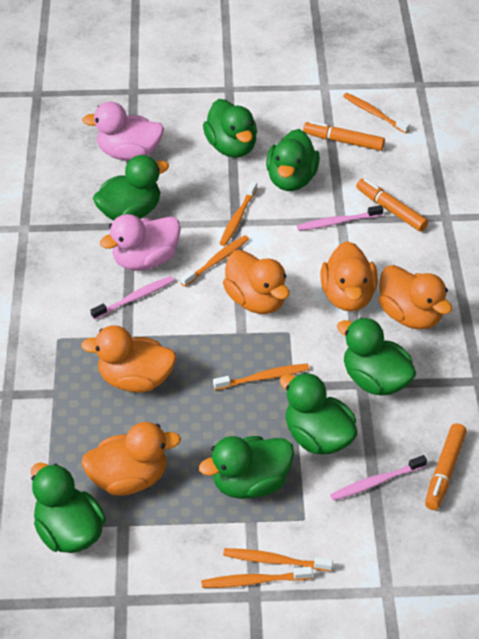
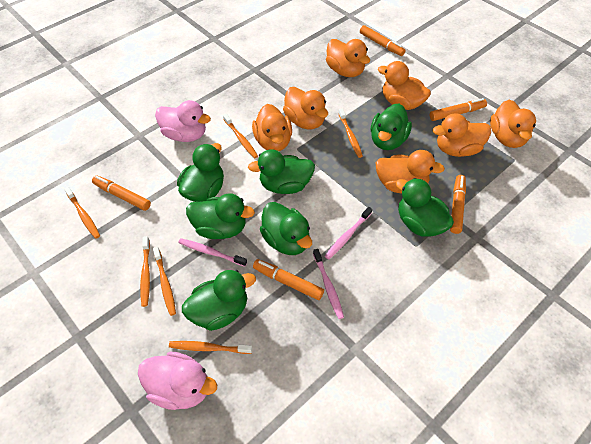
orange duck: 5 -> 7
orange marker: 3 -> 5

